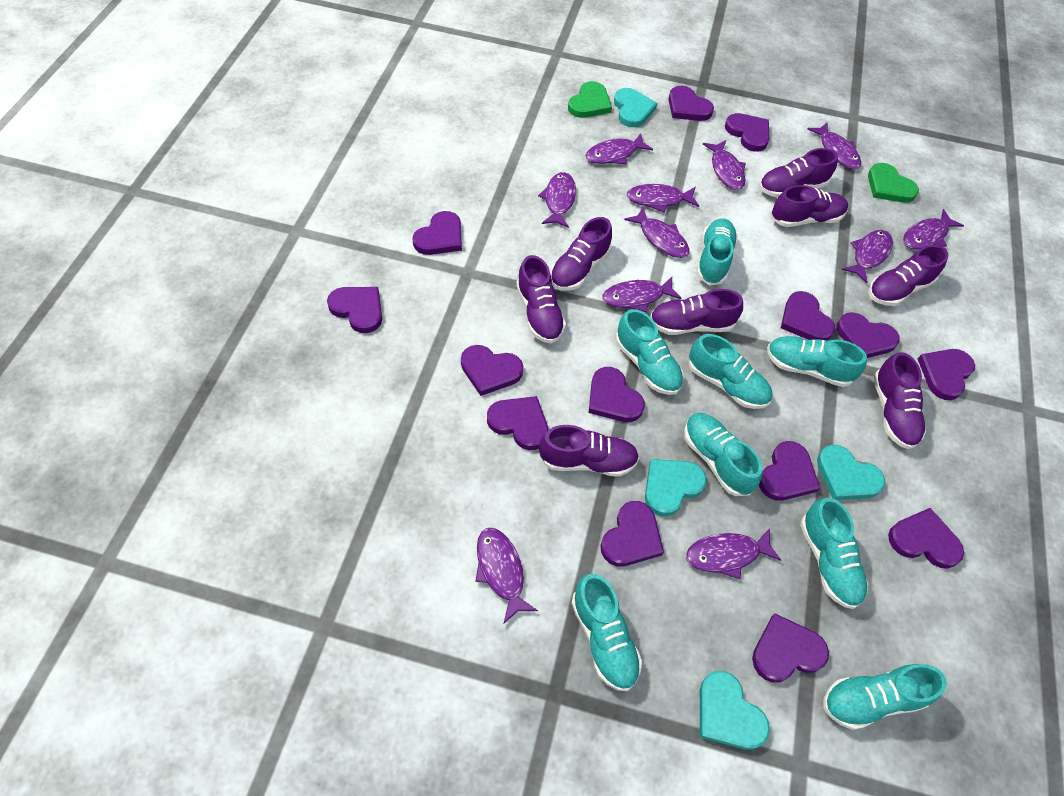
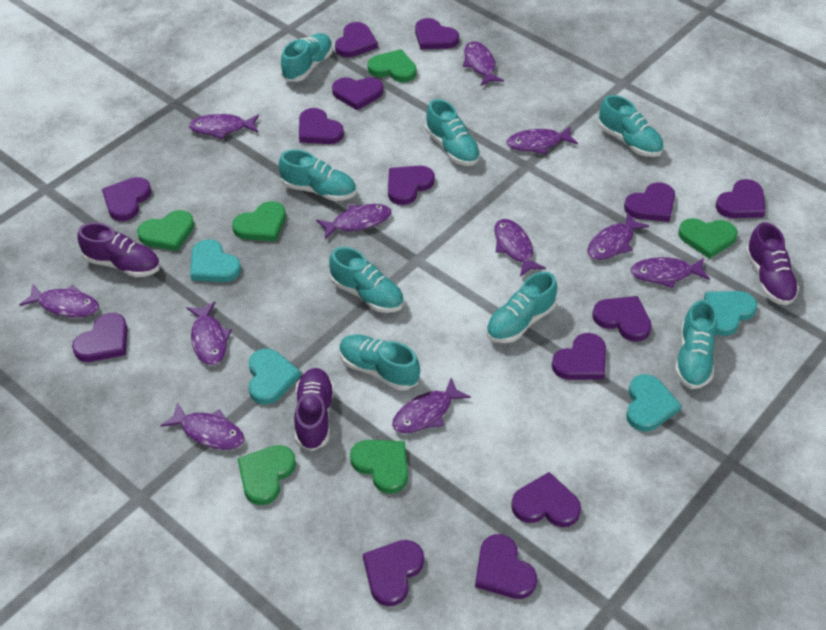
green heart: 2 -> 6
purple shoe: 8 -> 3

